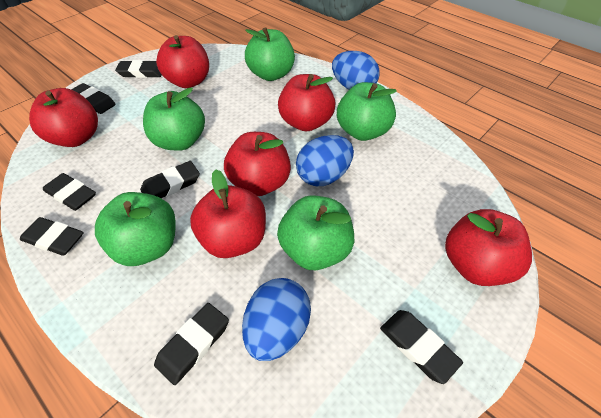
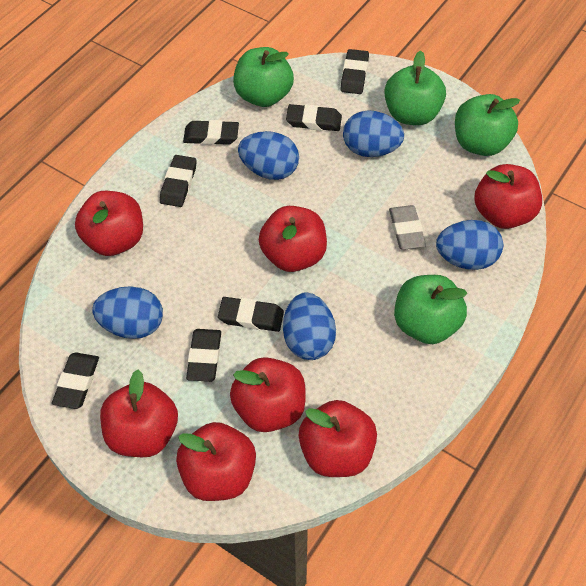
blue egg: 3 -> 5
green apple: 5 -> 4
grey eraser: 0 -> 1
red apple: 6 -> 7

